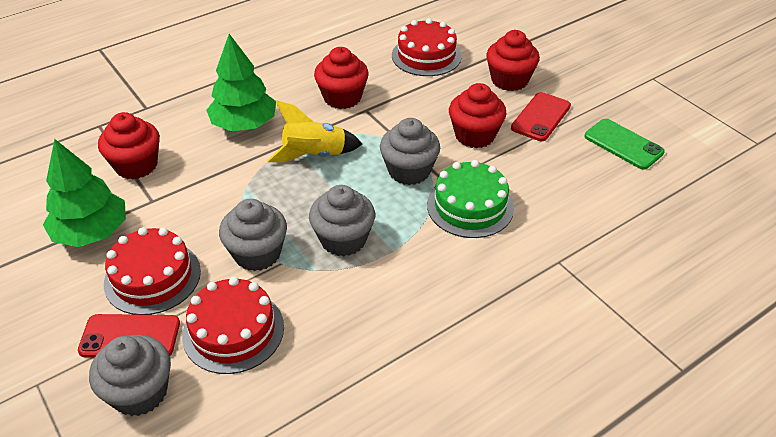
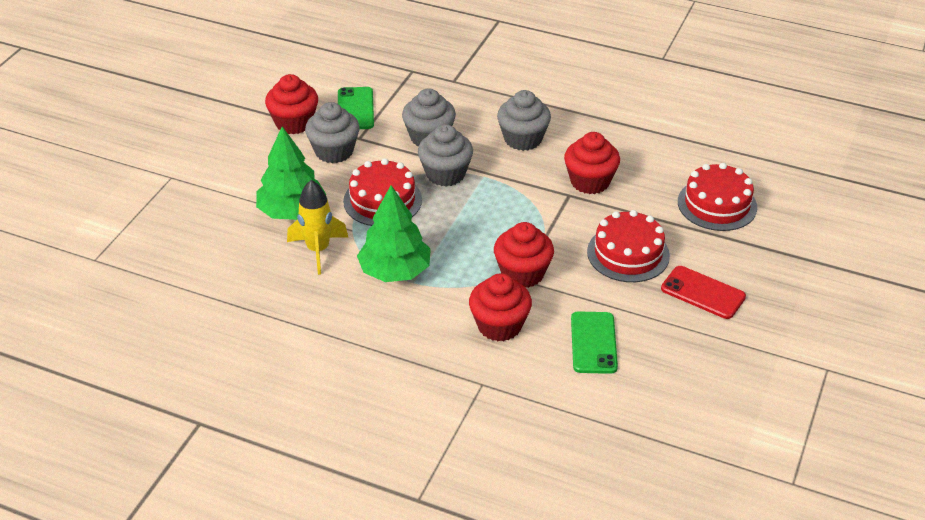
green cake: 1 -> 0
green phone: 1 -> 2
red phone: 2 -> 1

